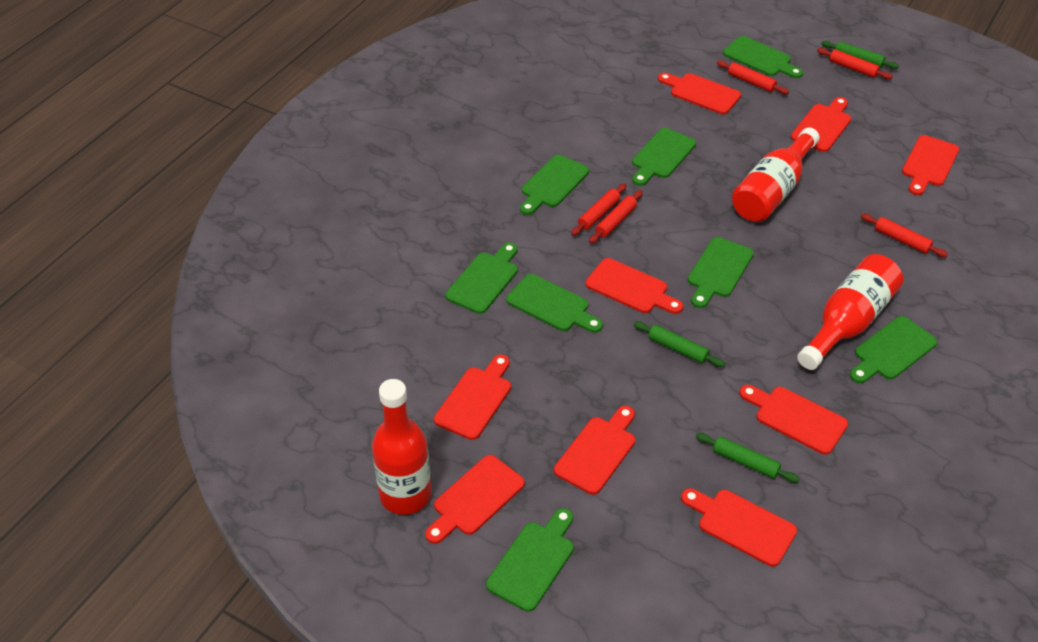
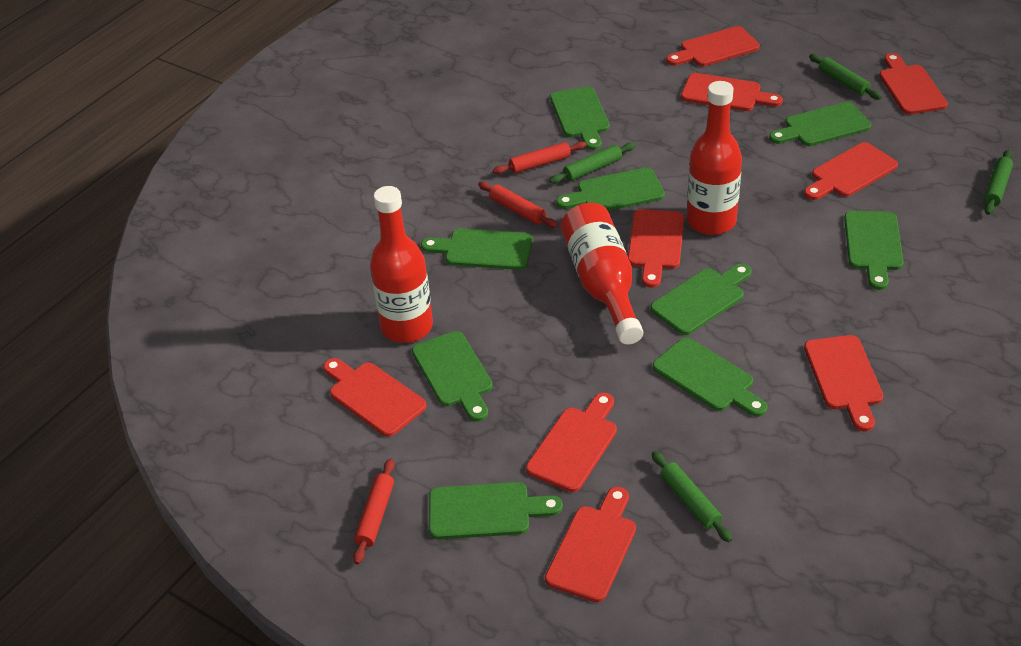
green cutting board: 8 -> 9
green rolling pin: 3 -> 4
red rolling pin: 5 -> 3

